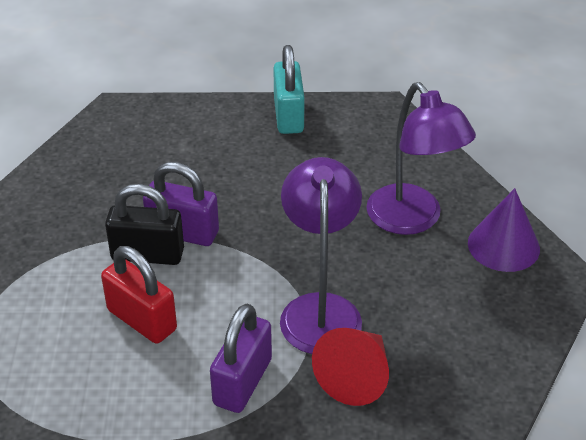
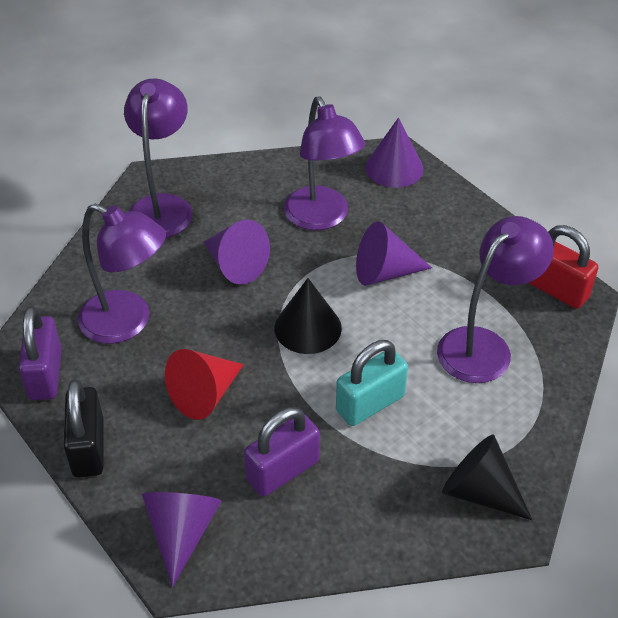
black cone: 0 -> 2
purple cone: 1 -> 4
purple lamp: 2 -> 4

